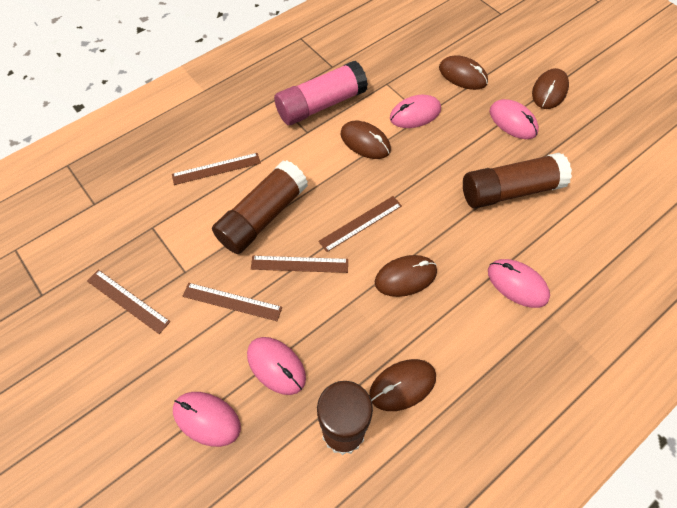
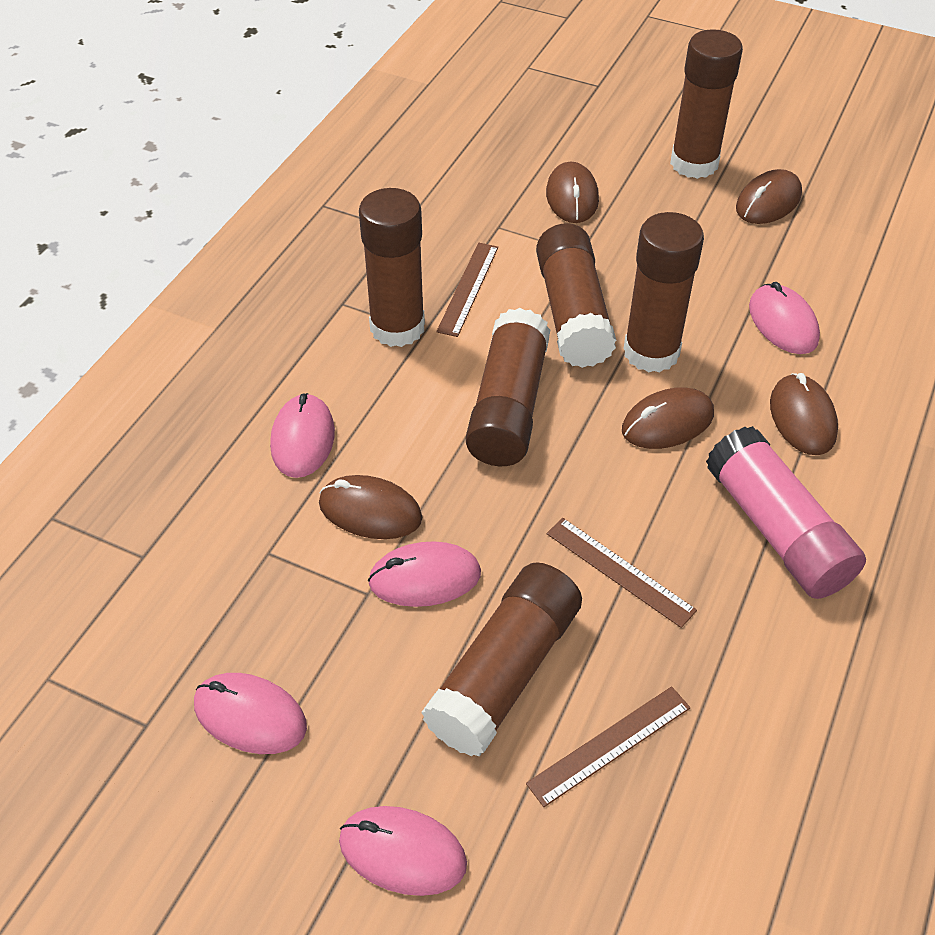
brown glue stick: 3 -> 6
brown ruler: 5 -> 3

